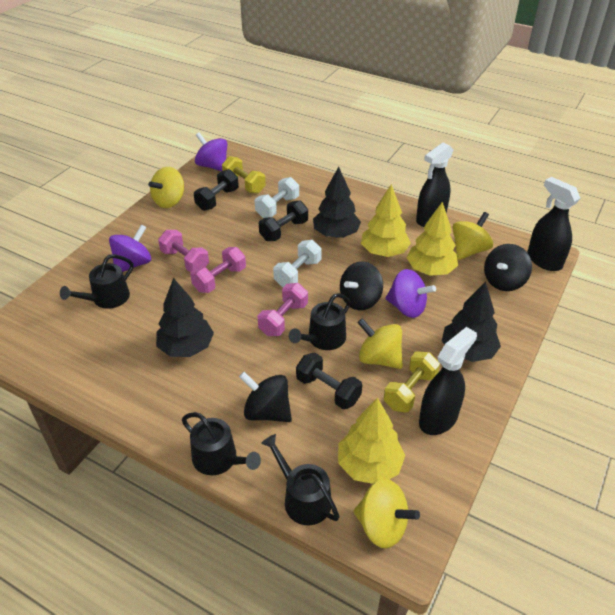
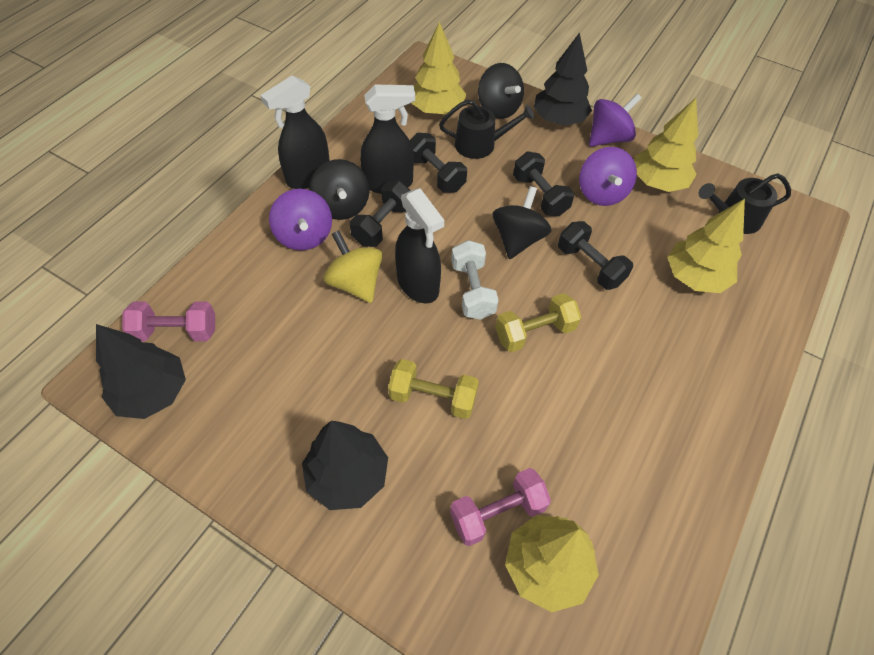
black dumbbell: 3 -> 4
black watering can: 4 -> 2
pink dumbbell: 3 -> 2
white dumbbell: 2 -> 1
yellow spinning top: 4 -> 1
yellow tree: 3 -> 4

